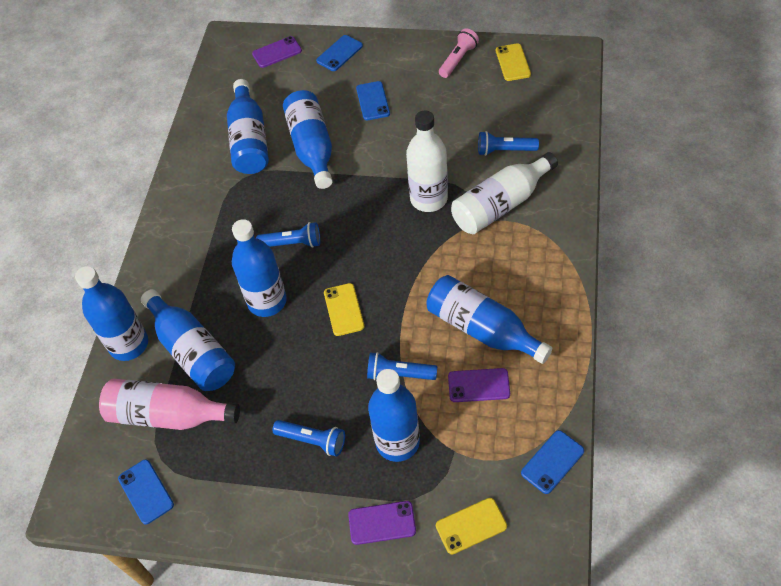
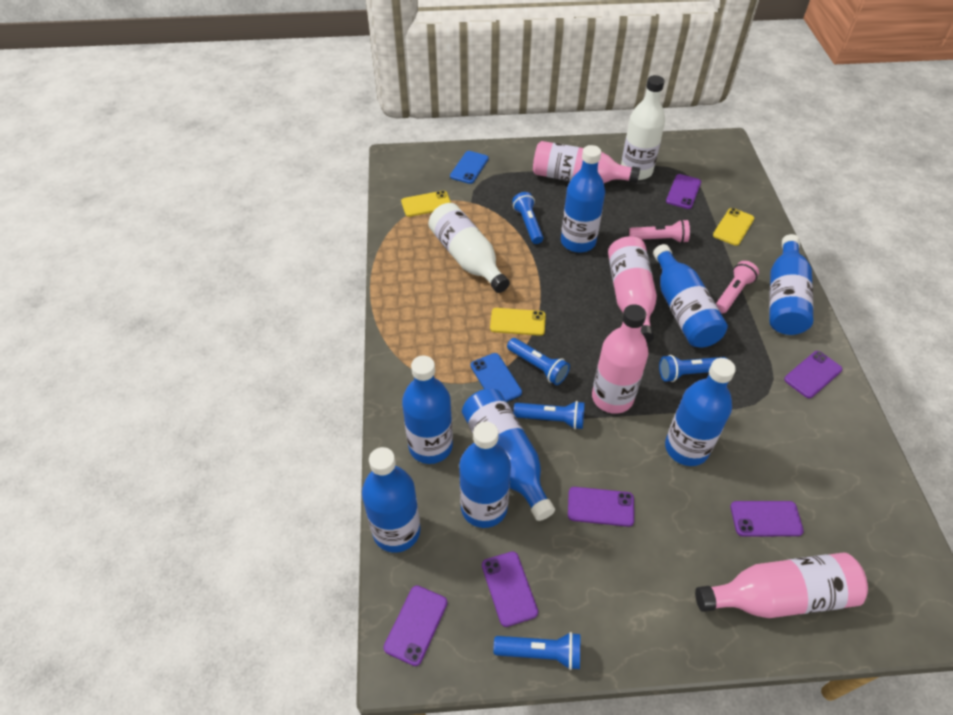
blue bottle: 7 -> 8
blue flashlight: 4 -> 5
blue phone: 4 -> 2
pink bottle: 1 -> 4
pink flashlight: 1 -> 2
purple phone: 3 -> 6

